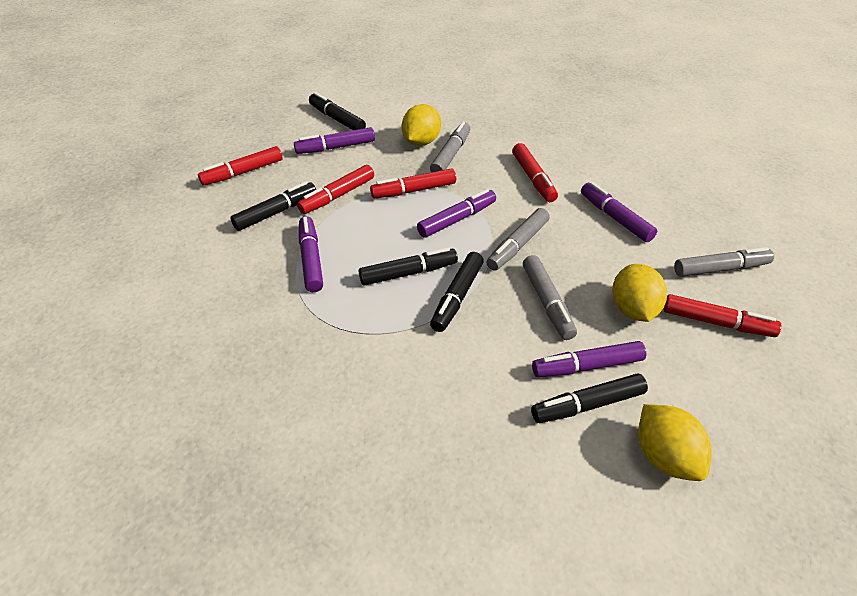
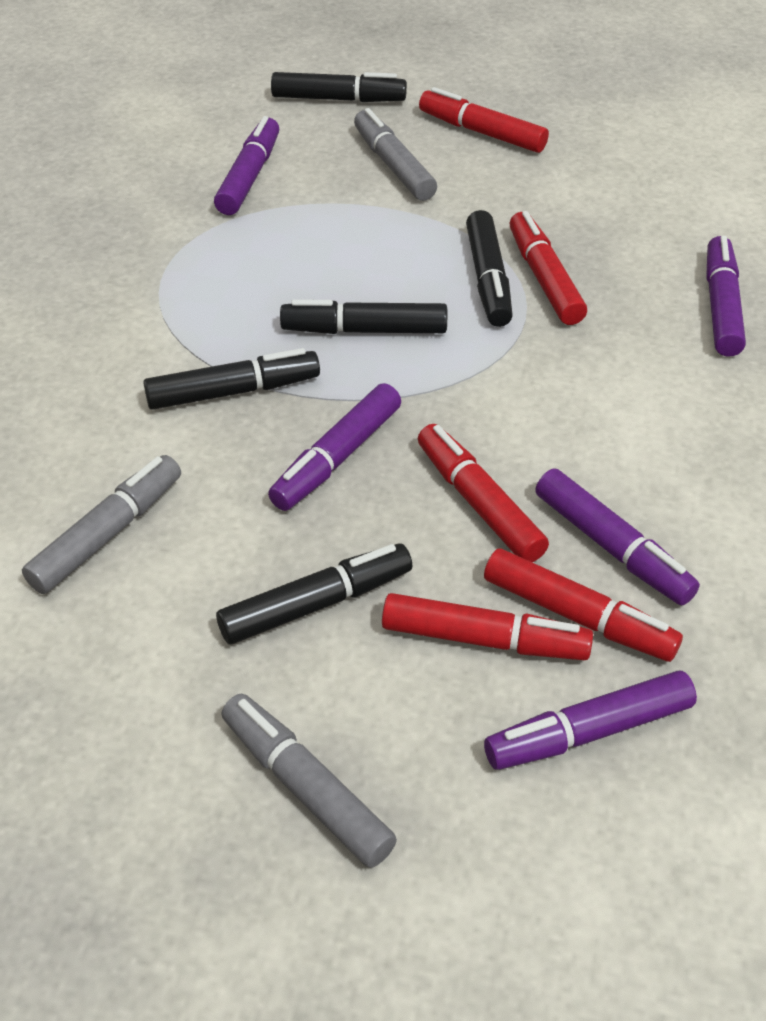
grey marker: 4 -> 3
yellow lemon: 3 -> 0

